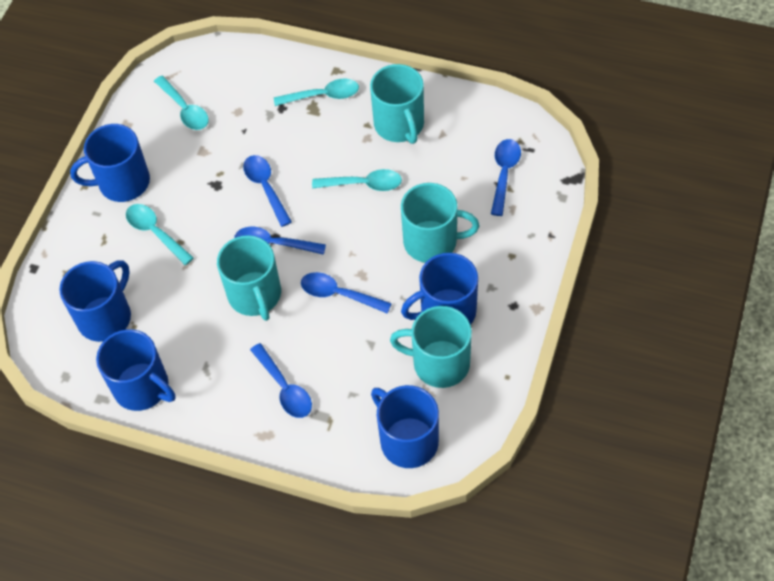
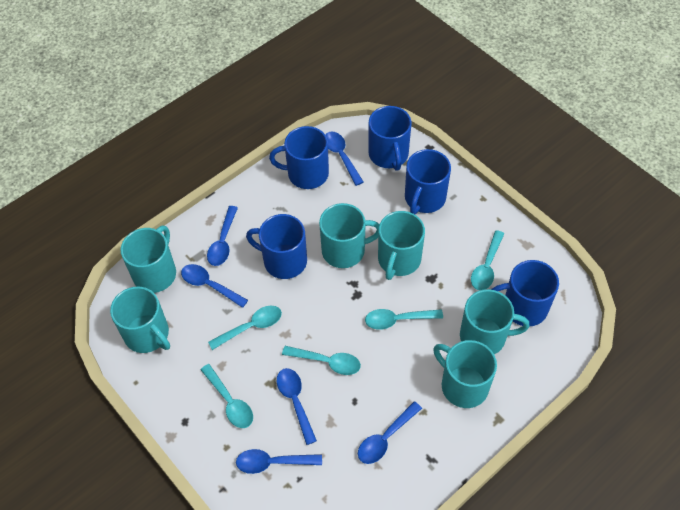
blue spoon: 5 -> 6
turquoise mug: 4 -> 6
turquoise spoon: 4 -> 5

